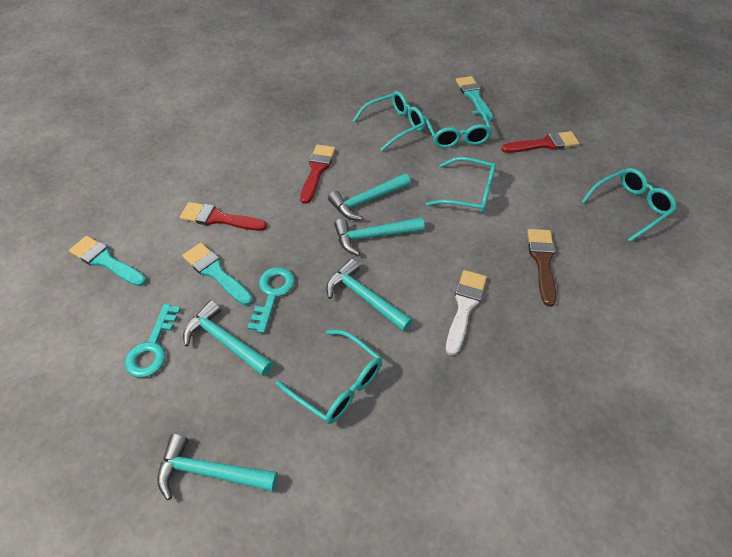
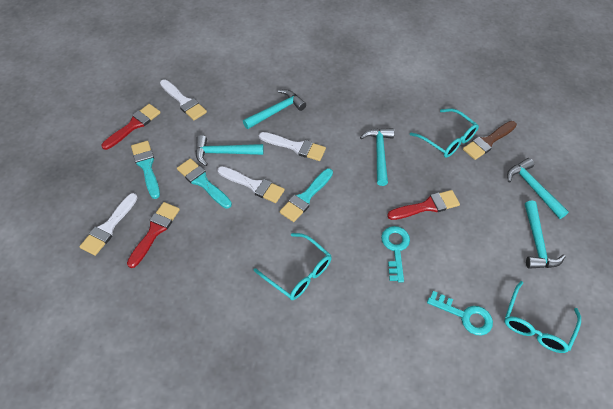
turquoise glasses: 5 -> 3
white brush: 1 -> 4

